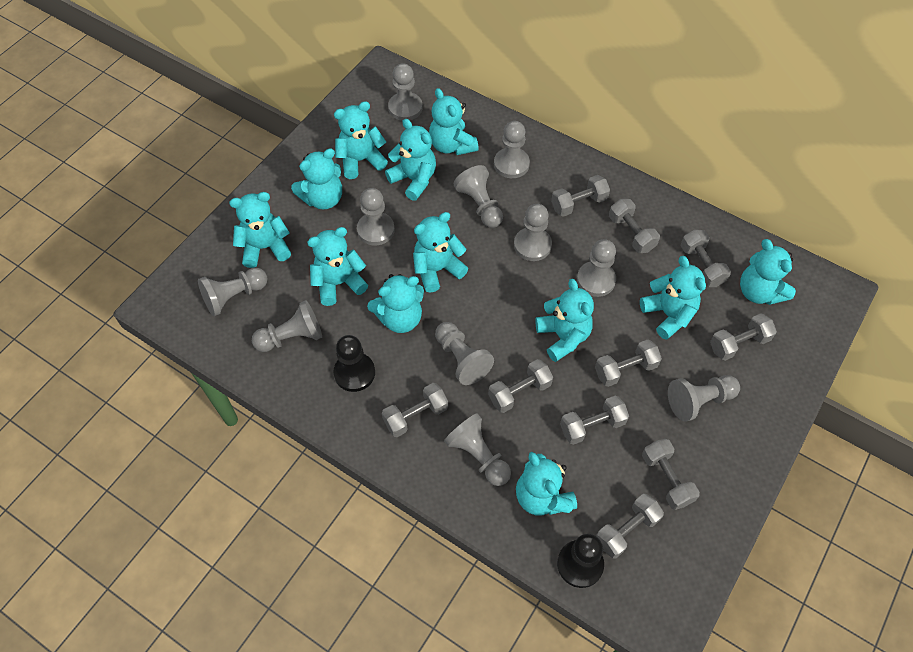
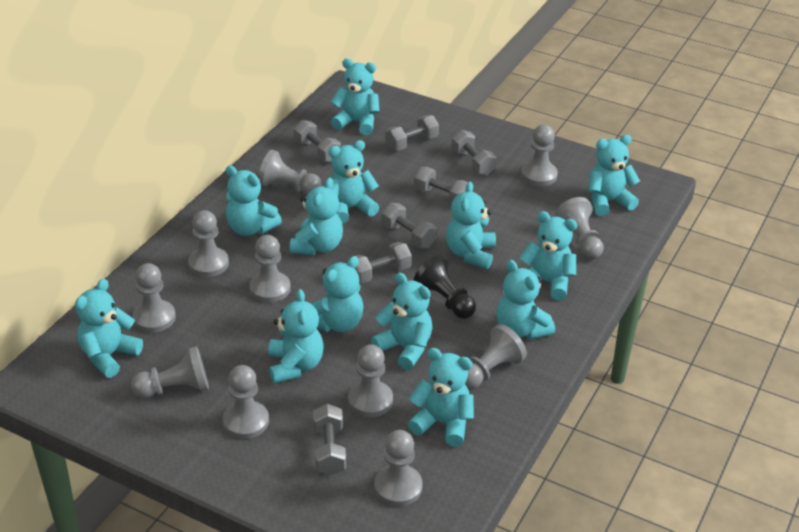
black pawn: 2 -> 1
grey dumbbell: 10 -> 7
turquoise teddy bear: 12 -> 13

